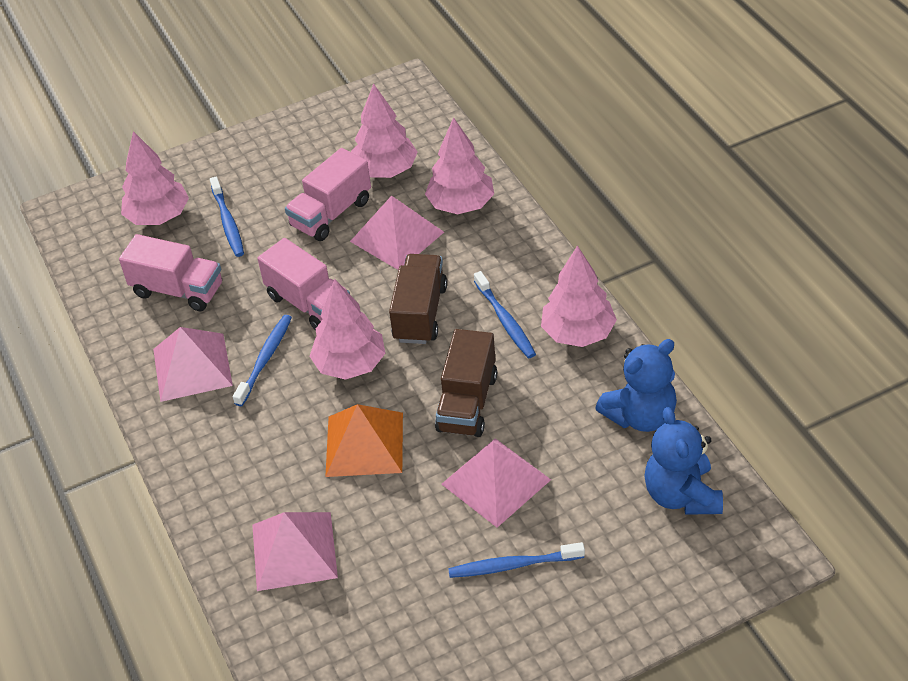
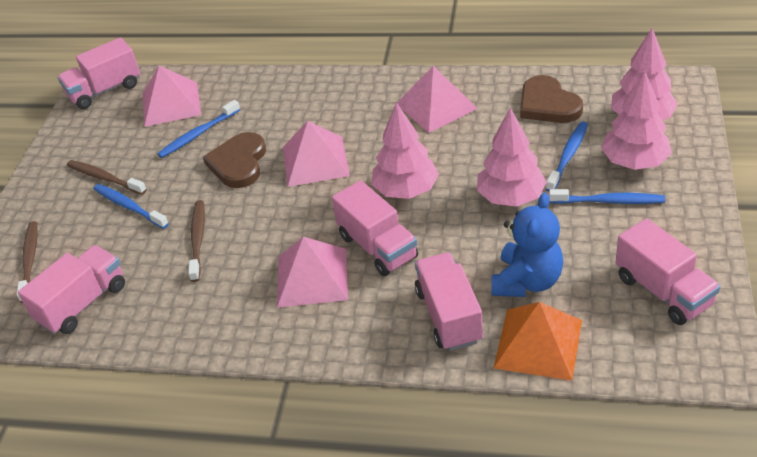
blue teddy bear: 2 -> 1
brown heart: 0 -> 2
brown toothbrush: 0 -> 3
brown truck: 2 -> 0
pink tree: 5 -> 4
pink truck: 3 -> 5

